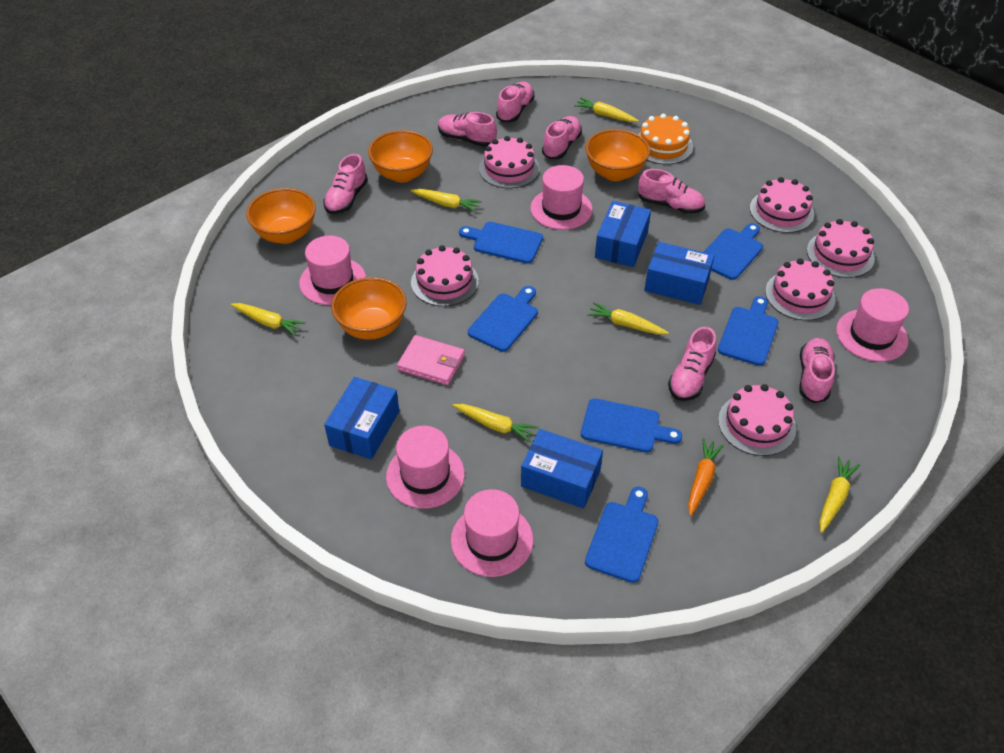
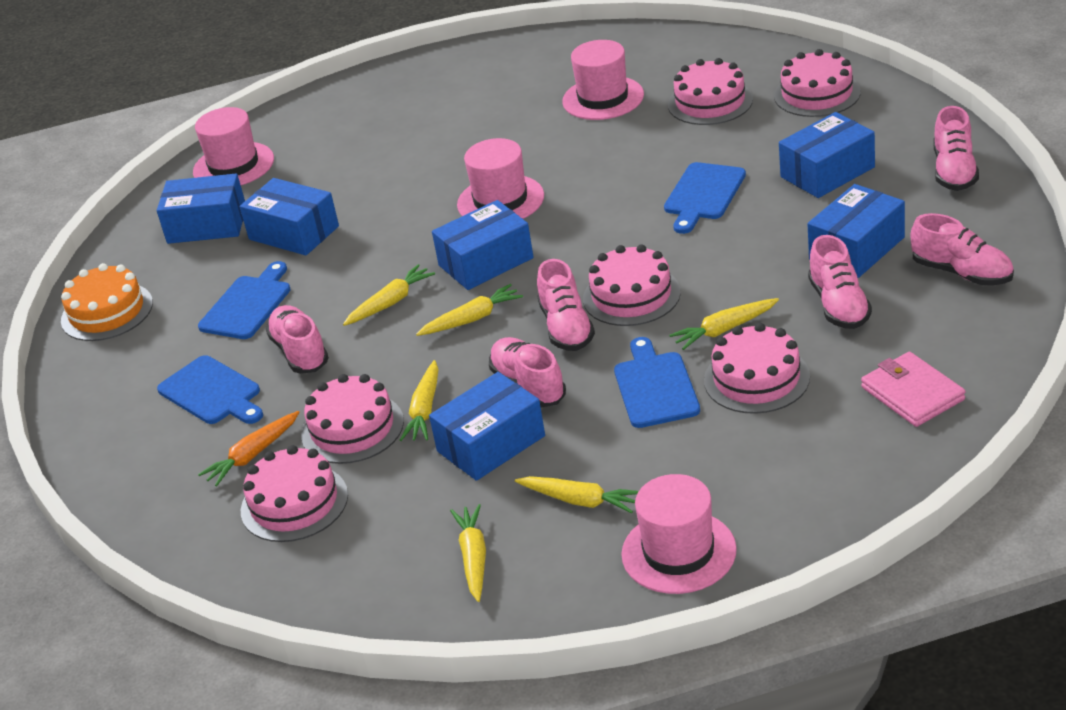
blue box: 4 -> 6
blue cutting board: 6 -> 4
orange bowl: 4 -> 0
pink hat: 5 -> 4
pink shoe: 7 -> 6

